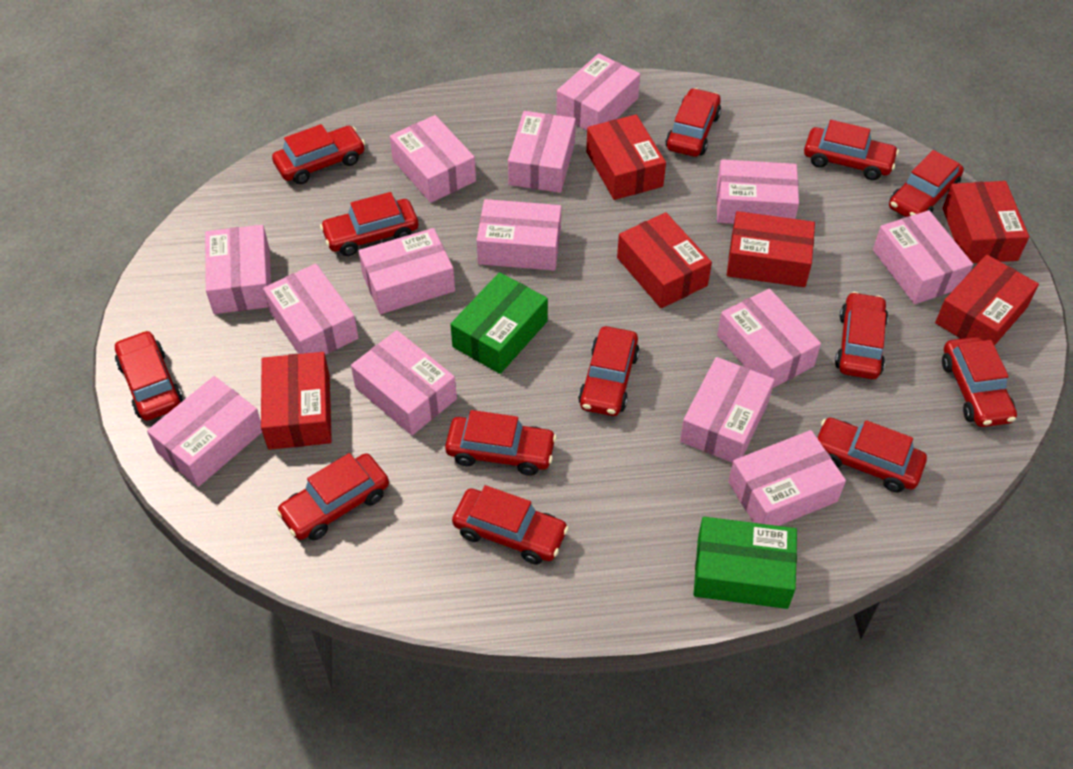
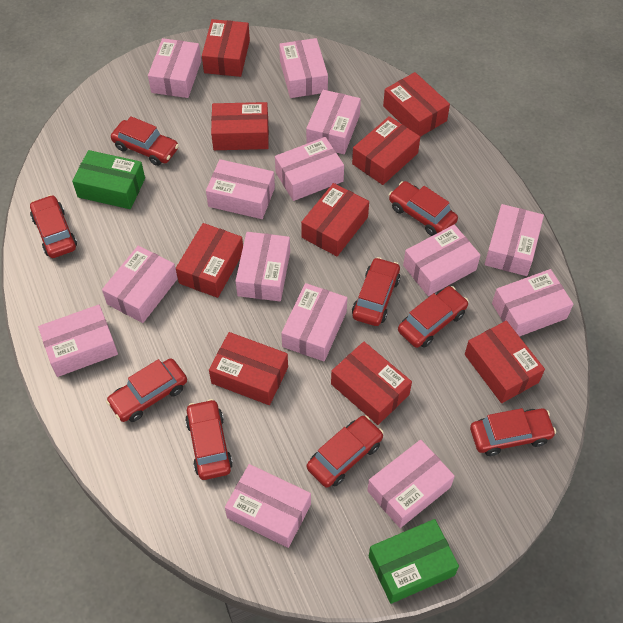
red box: 6 -> 9
red car: 13 -> 9

